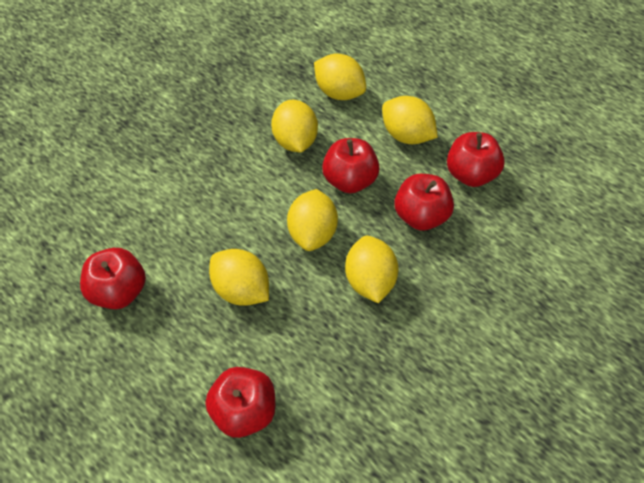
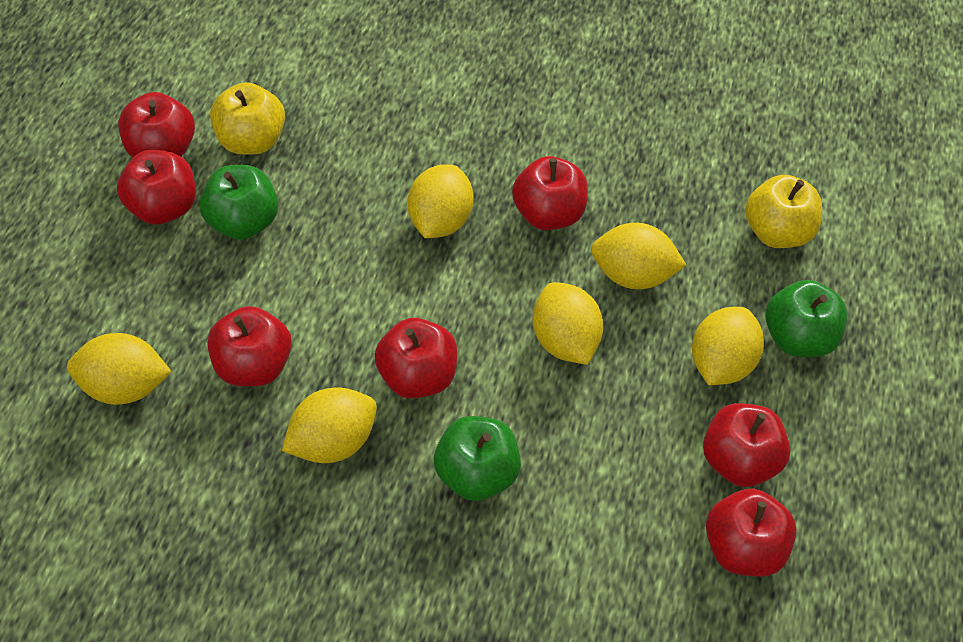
green apple: 0 -> 3
red apple: 5 -> 7
yellow apple: 0 -> 2

